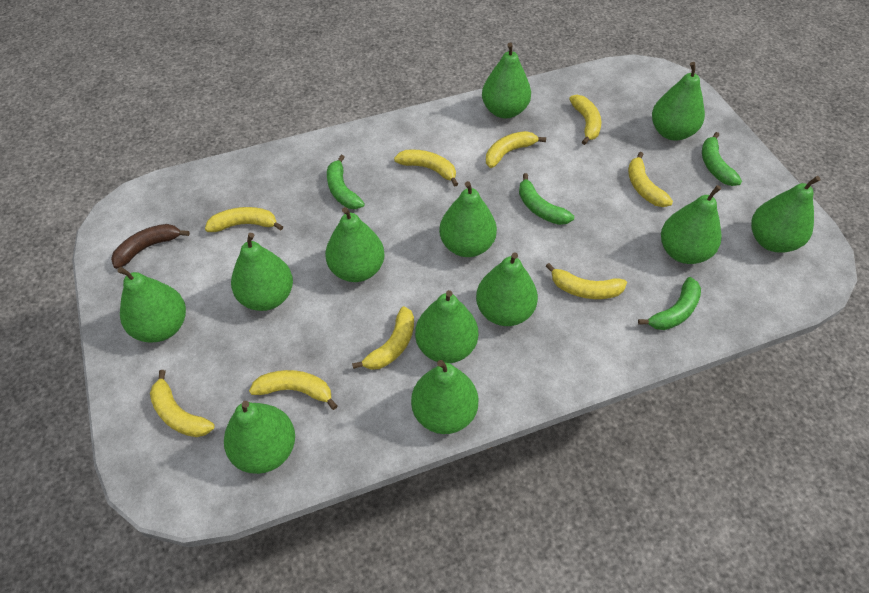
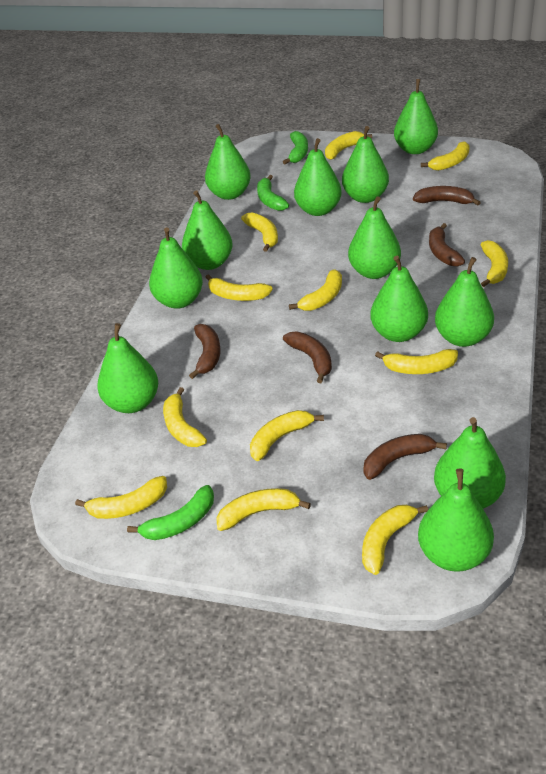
brown banana: 1 -> 5
green banana: 4 -> 3
yellow banana: 9 -> 12

